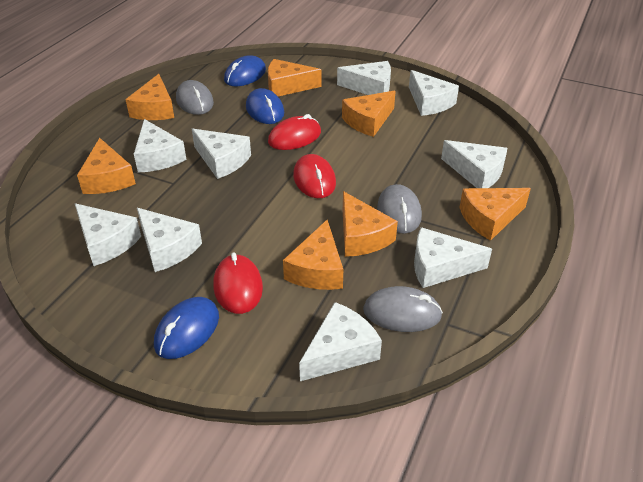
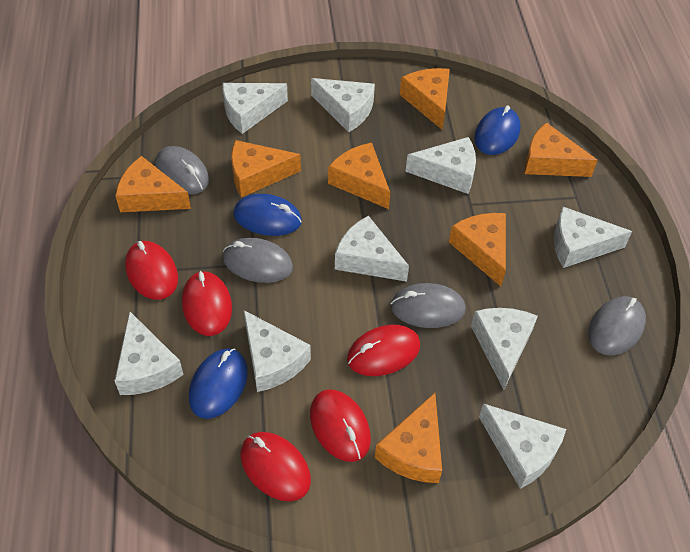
grey mouse: 3 -> 4
red mouse: 3 -> 5

